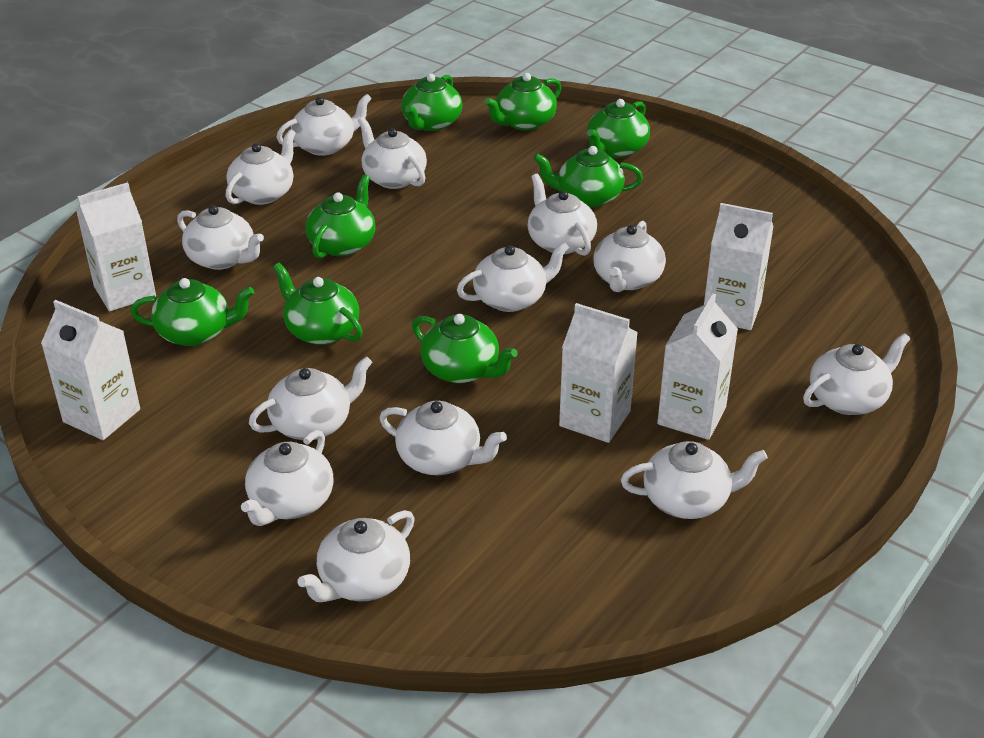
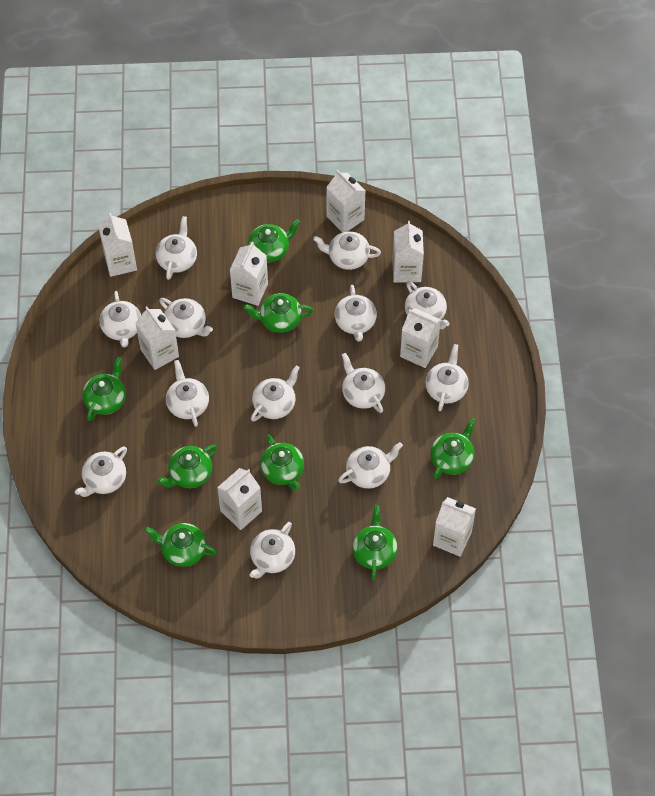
white carton: 5 -> 8

